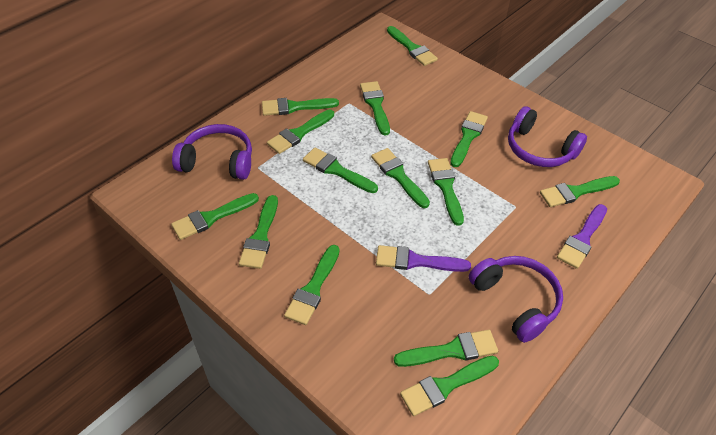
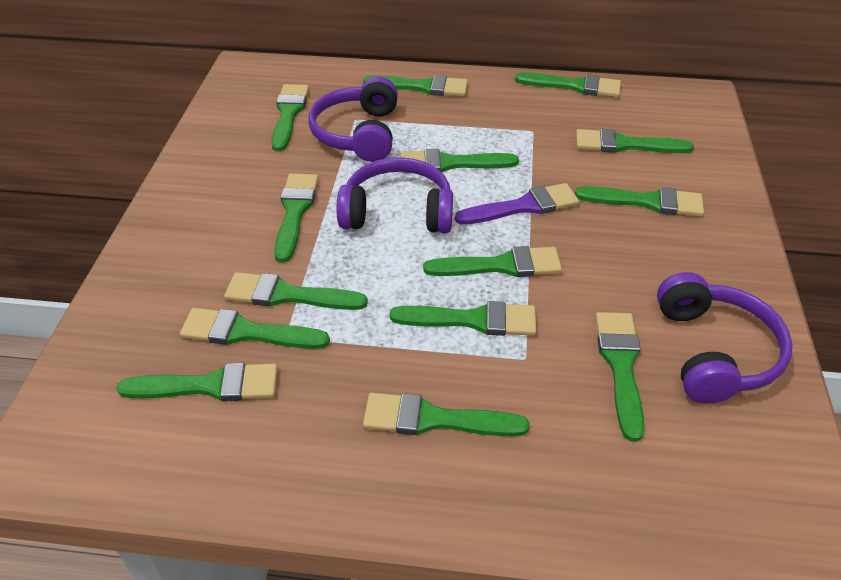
purple brush: 2 -> 1

